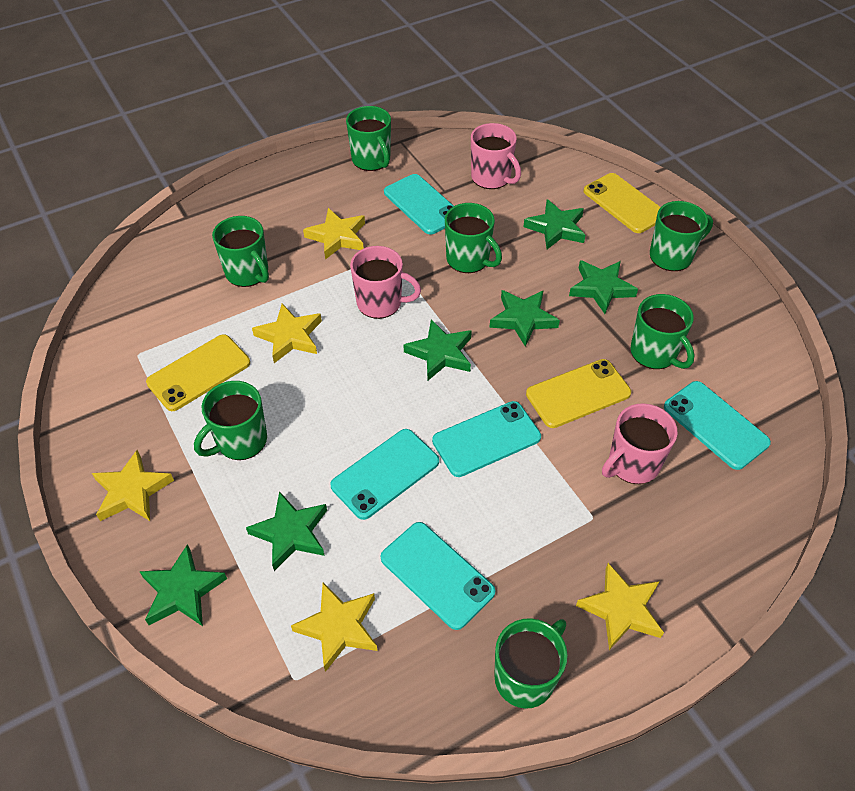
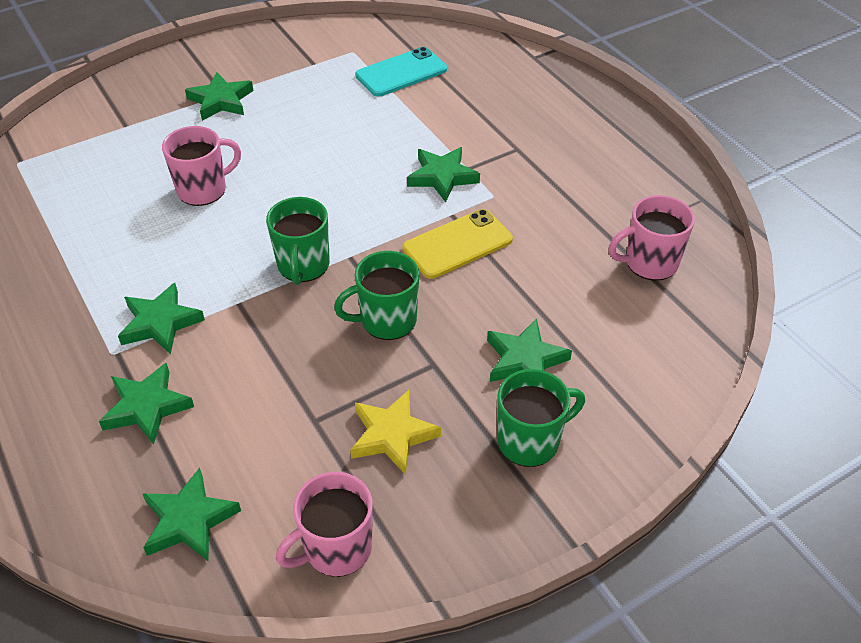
green mug: 7 -> 3
turquoise phone: 5 -> 1
yellow phone: 3 -> 1
yellow star: 5 -> 1

